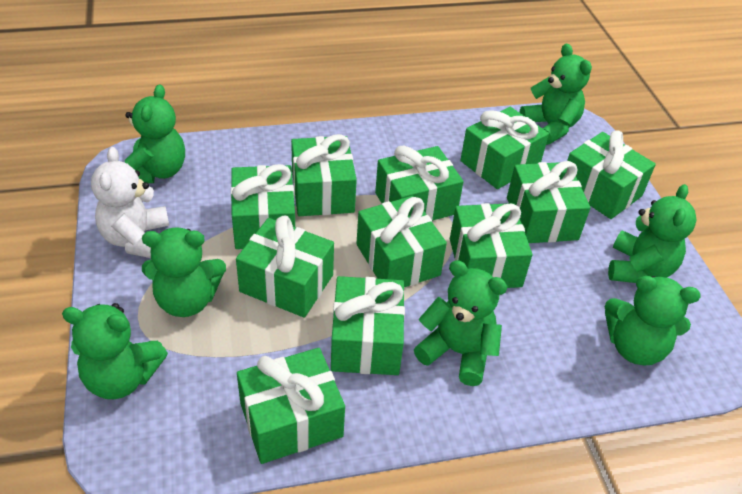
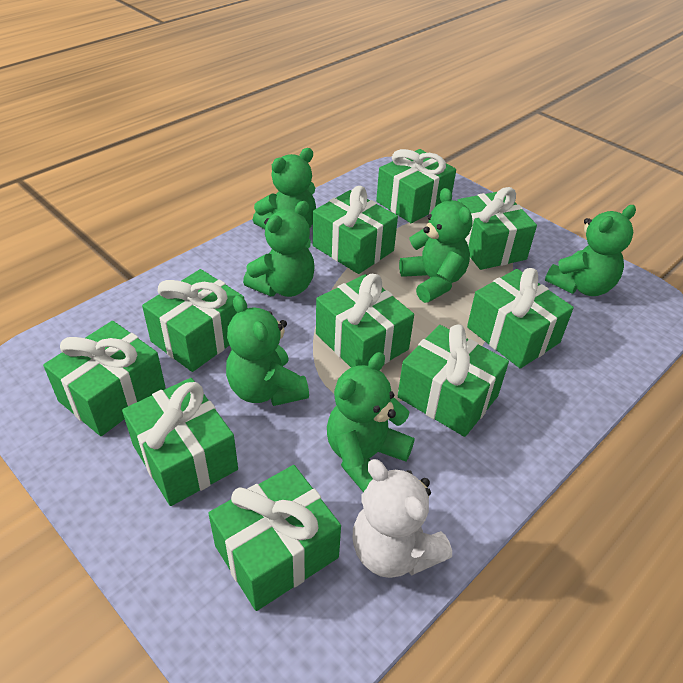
green gift: 11 -> 10
green teddy bear: 7 -> 6

